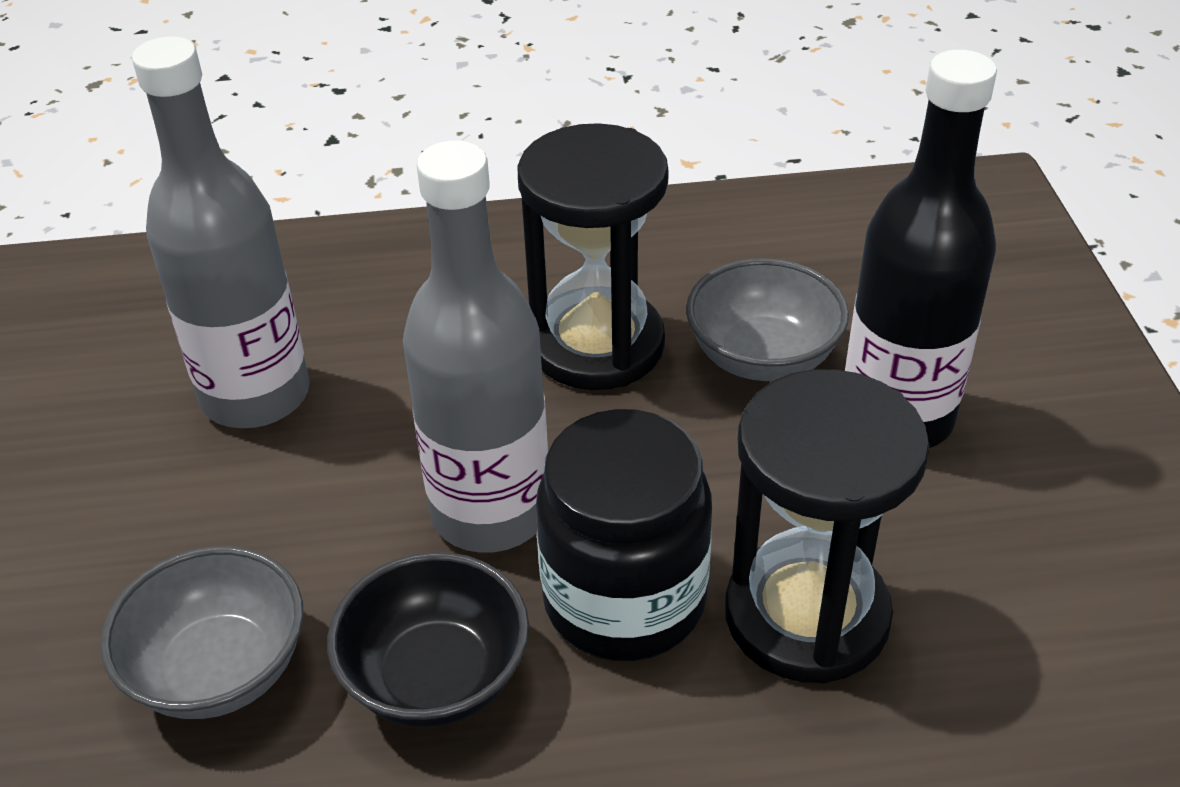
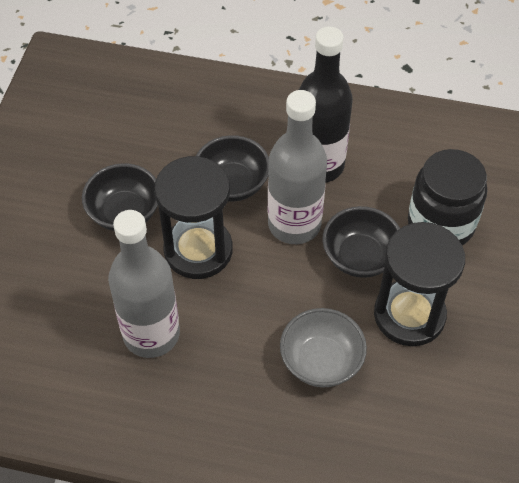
black bowl: 1 -> 3
grey bowl: 2 -> 1

